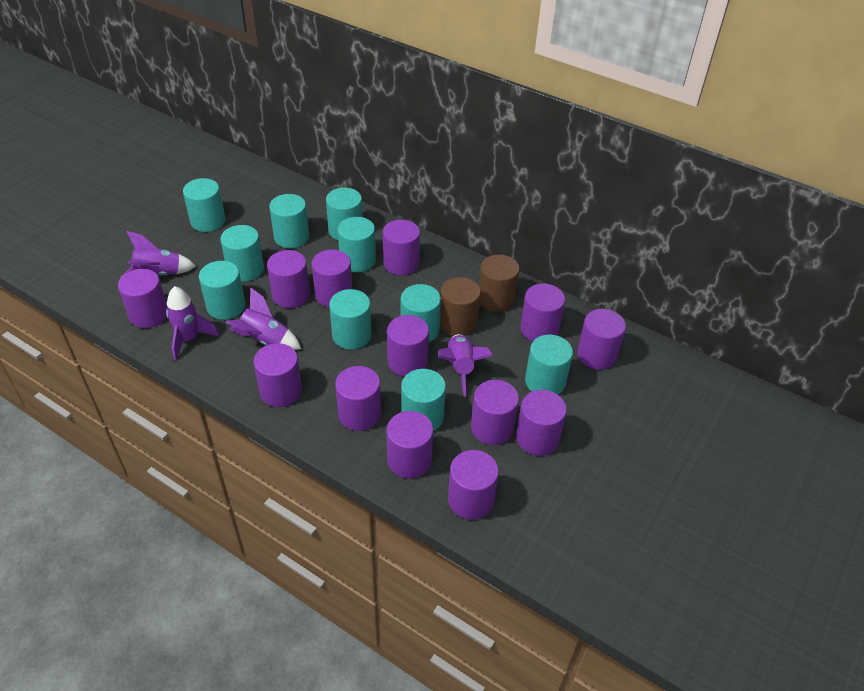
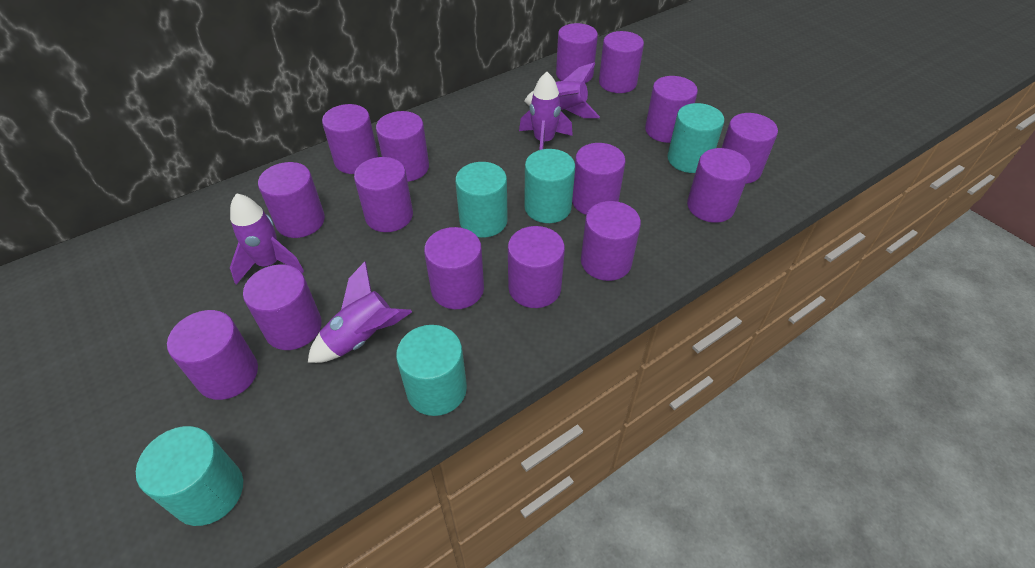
brown cylinder: 2 -> 0
purple cylinder: 13 -> 15
turquoise cylinder: 10 -> 5

